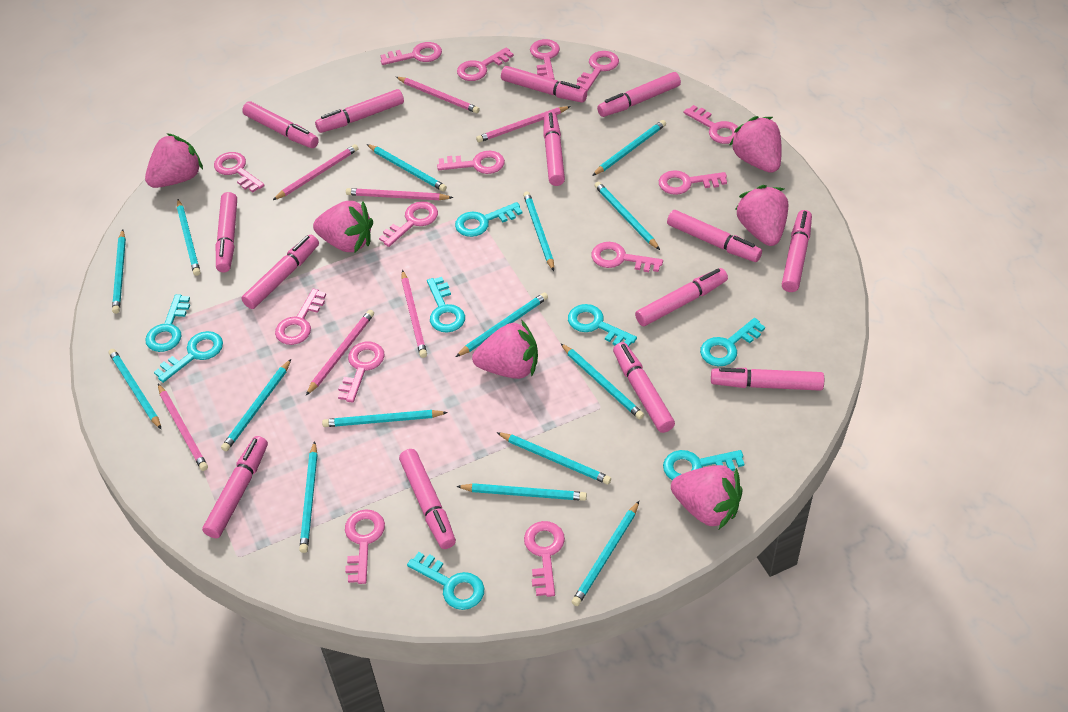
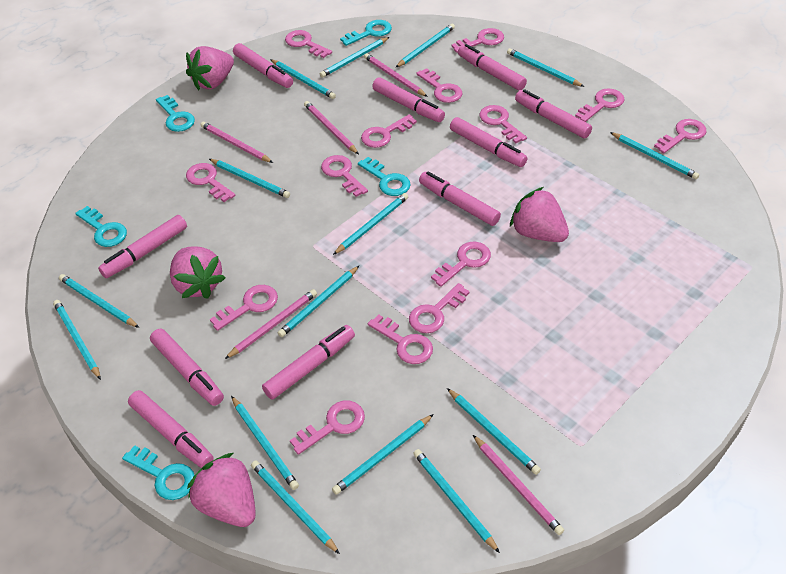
pink marker: 14 -> 10
pink pencil: 7 -> 5
pink strawberry: 6 -> 4
turquoise key: 8 -> 5

